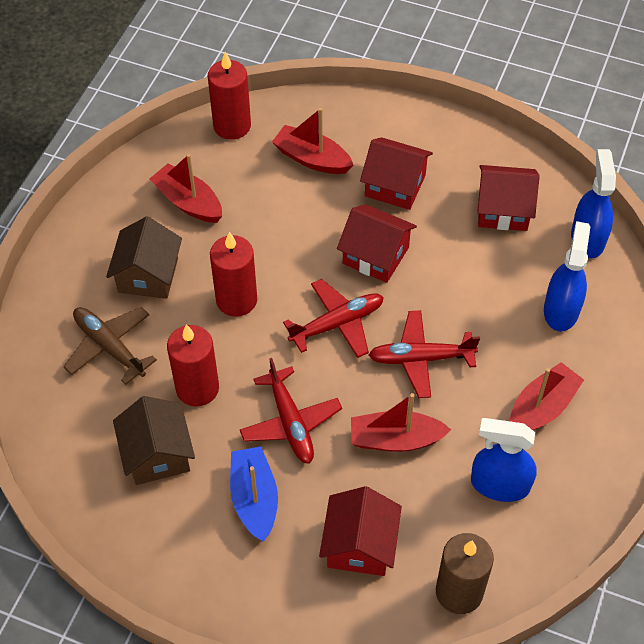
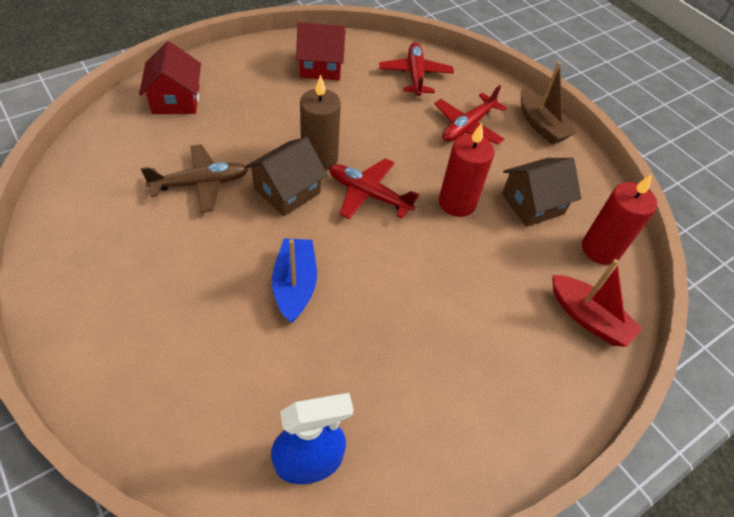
blue spray bottle: 3 -> 1
brown boat: 0 -> 1
red boat: 4 -> 1
red candle: 3 -> 2
red house: 4 -> 2

